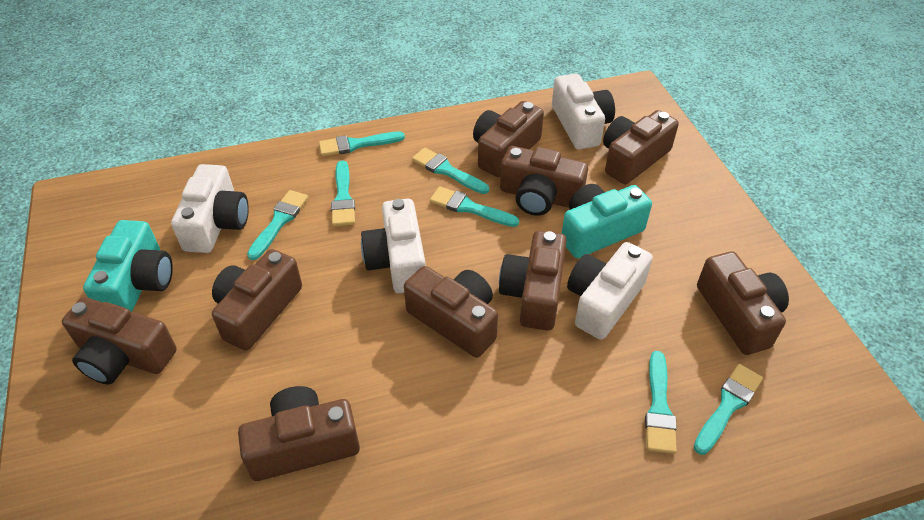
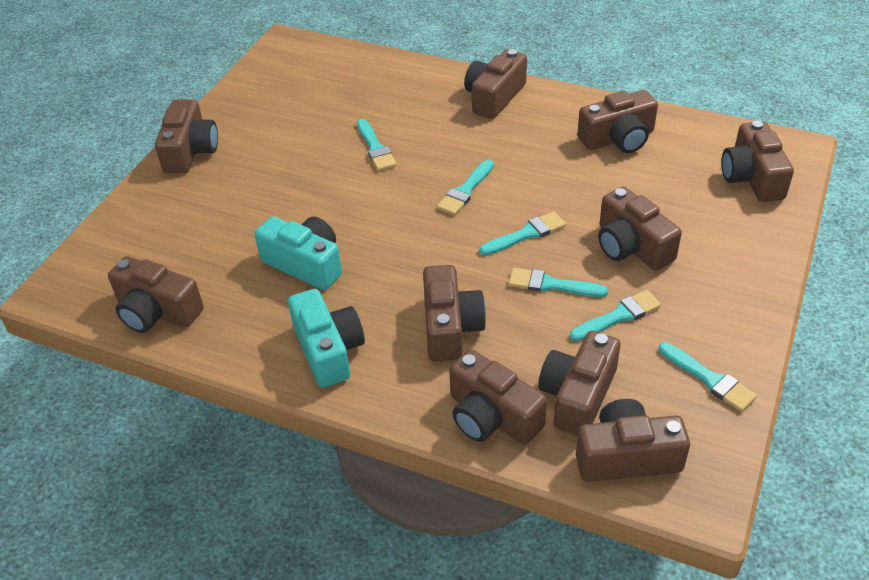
brown camera: 9 -> 10
turquoise brush: 7 -> 6
white camera: 4 -> 0

